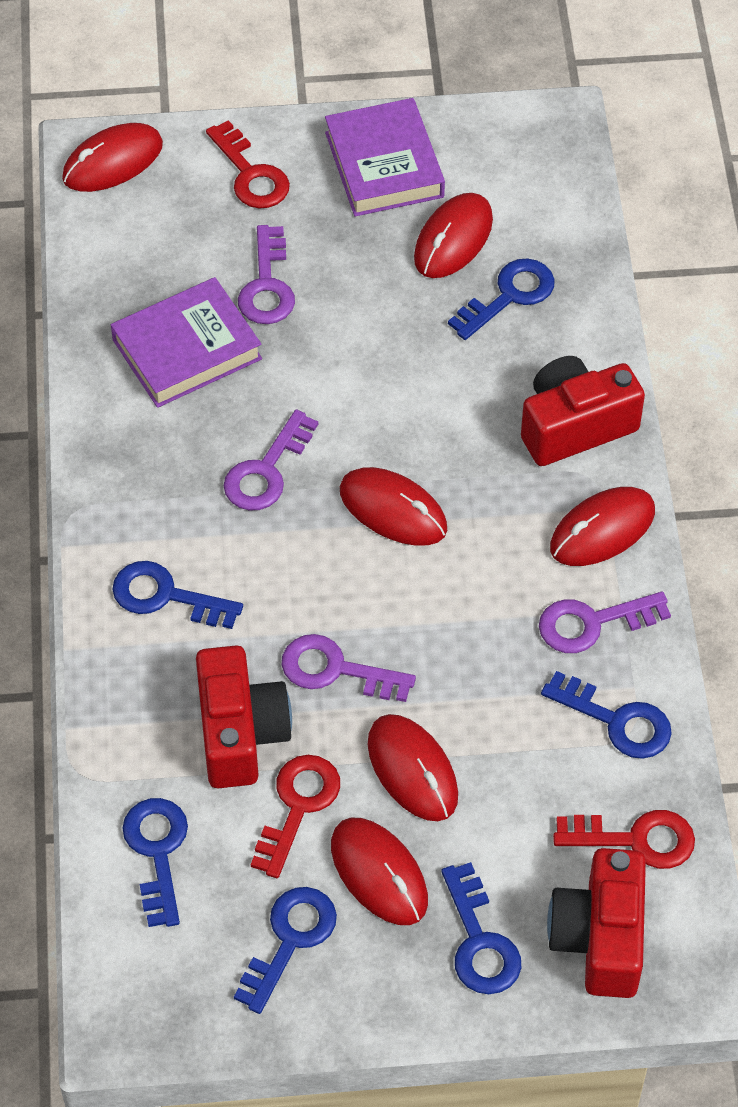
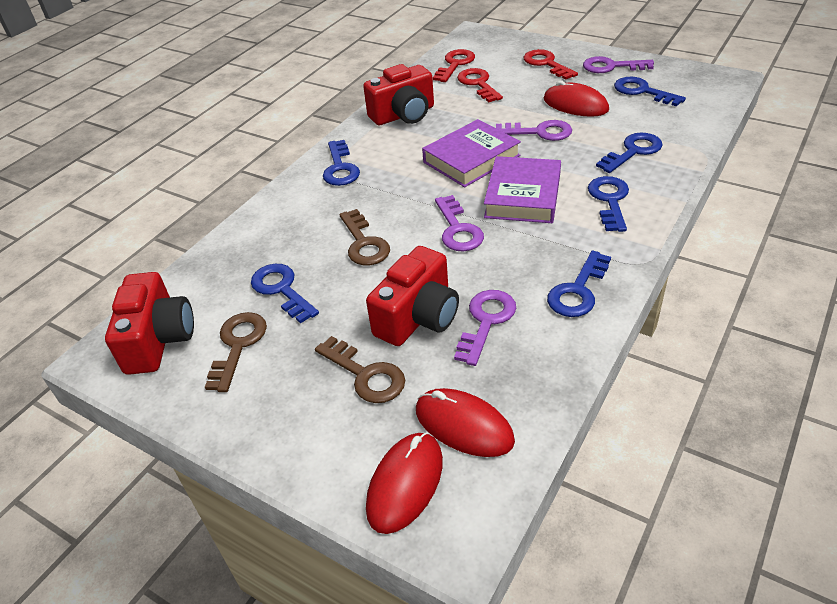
brown key: 0 -> 3
red mouse: 6 -> 3

